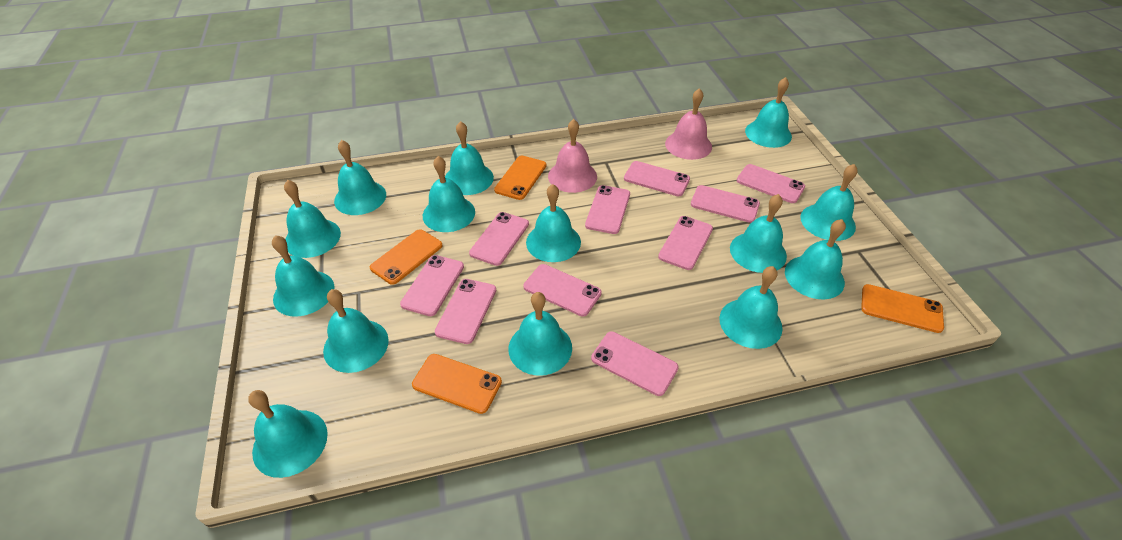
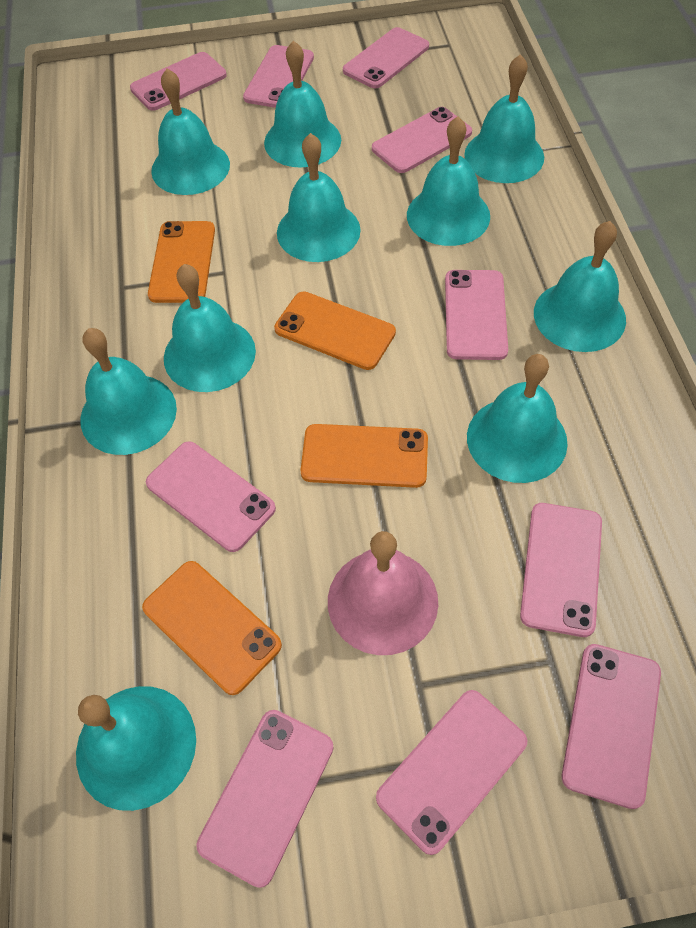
pink bell: 2 -> 1
turquoise bell: 14 -> 10

